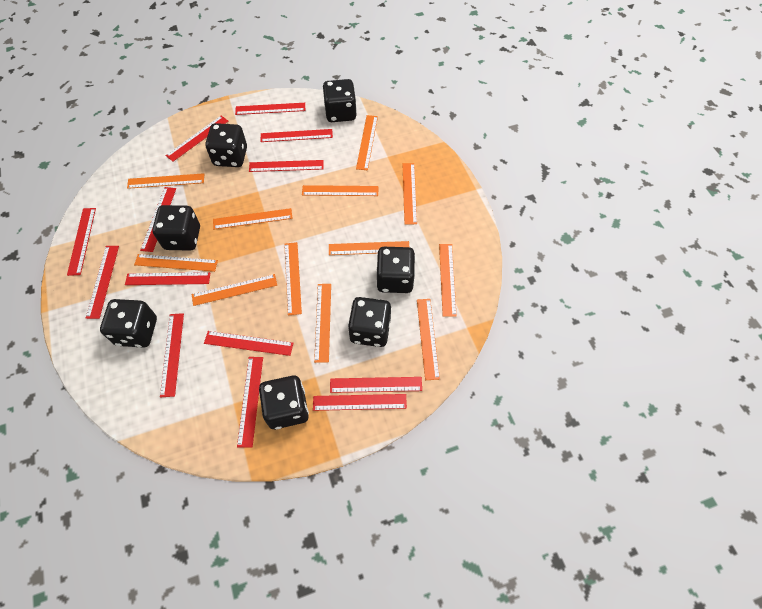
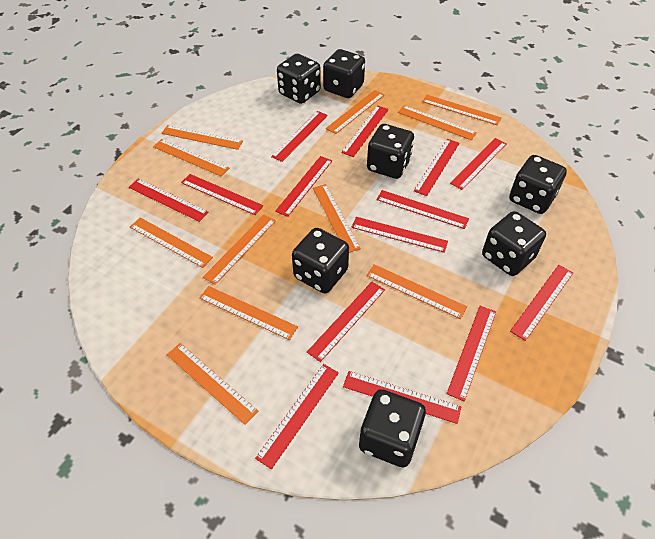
orange ruler: 12 -> 11
red ruler: 13 -> 14

